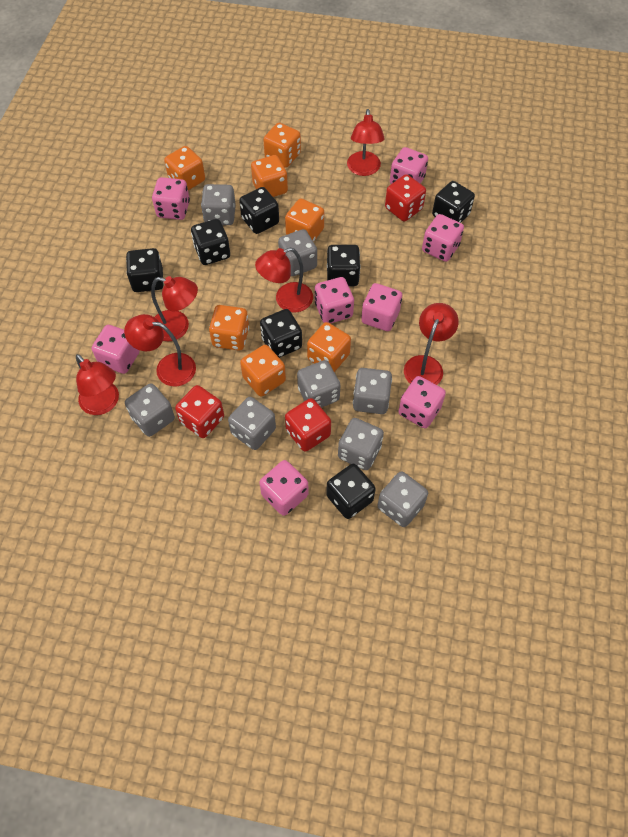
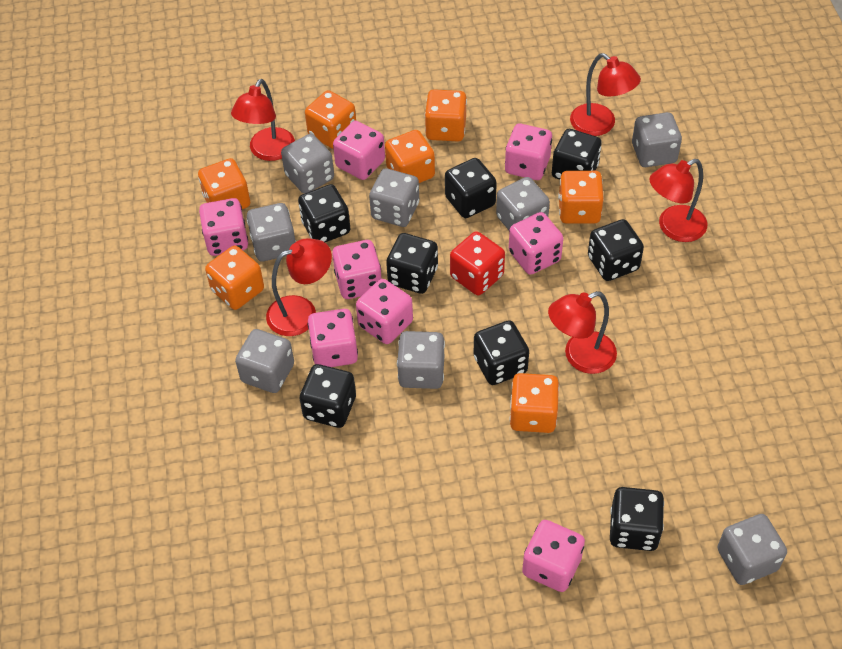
black dice: 7 -> 8
red dice: 3 -> 1
red lamp: 6 -> 5

